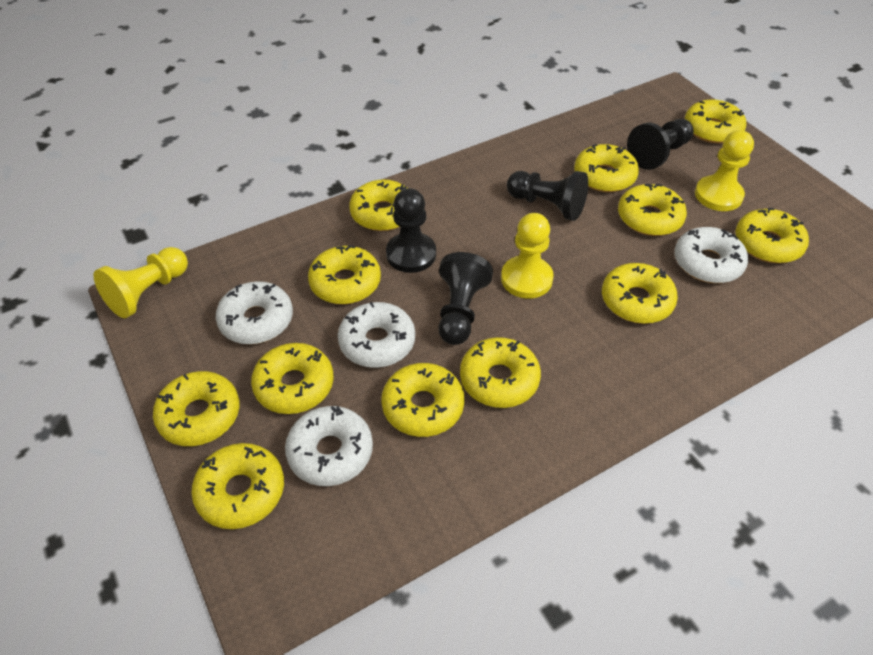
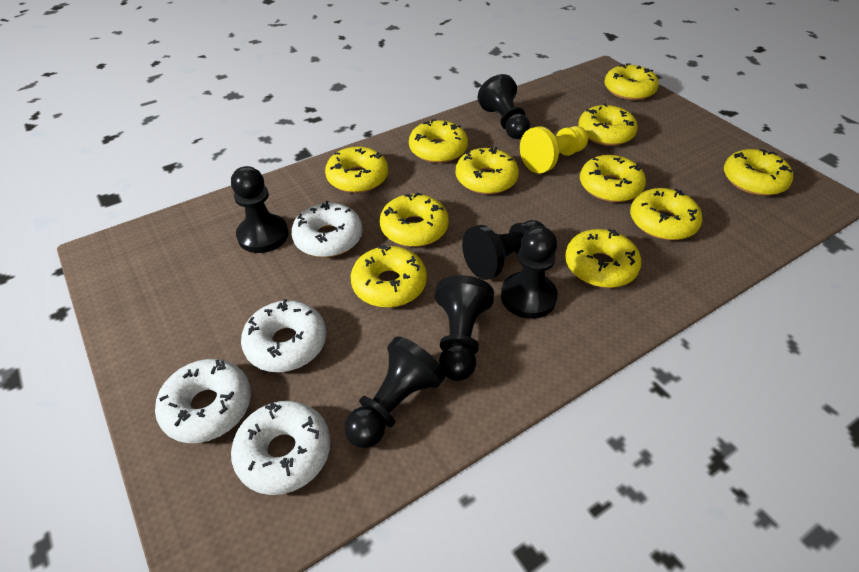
black pawn: 4 -> 6
yellow donut: 12 -> 11
yellow pawn: 3 -> 1

